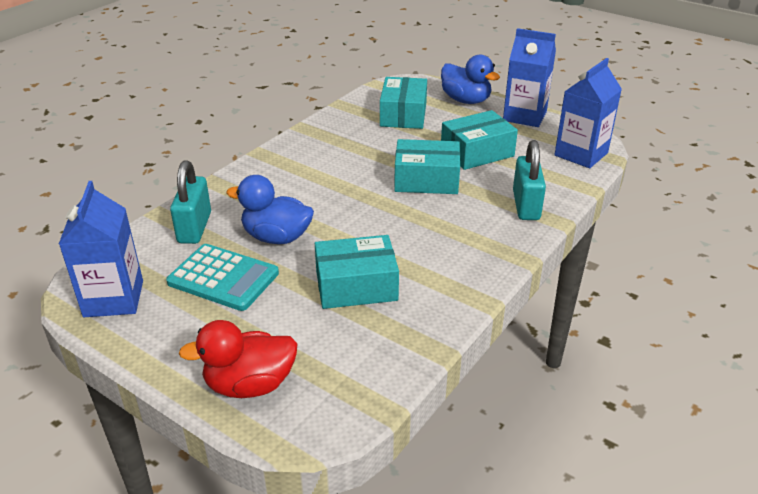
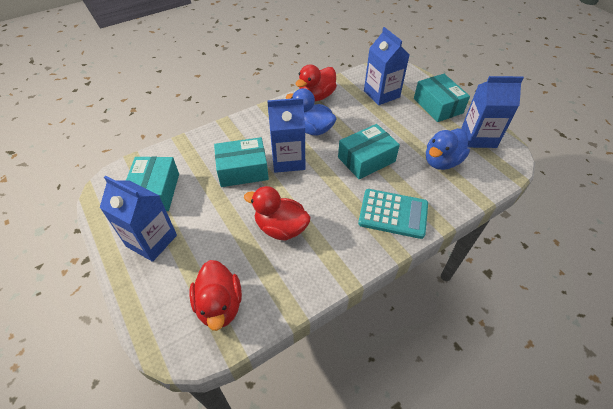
blue carton: 3 -> 4
red duck: 1 -> 3
turquoise padlock: 2 -> 0

